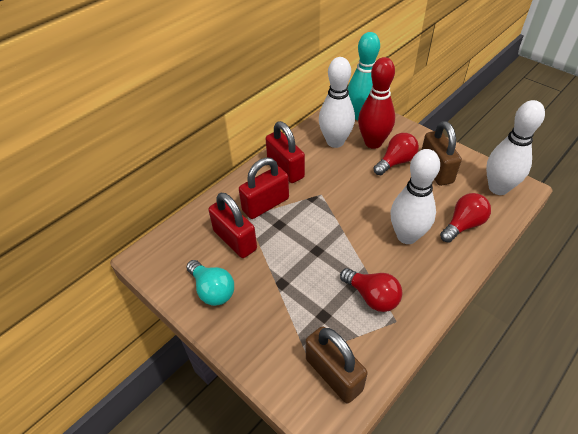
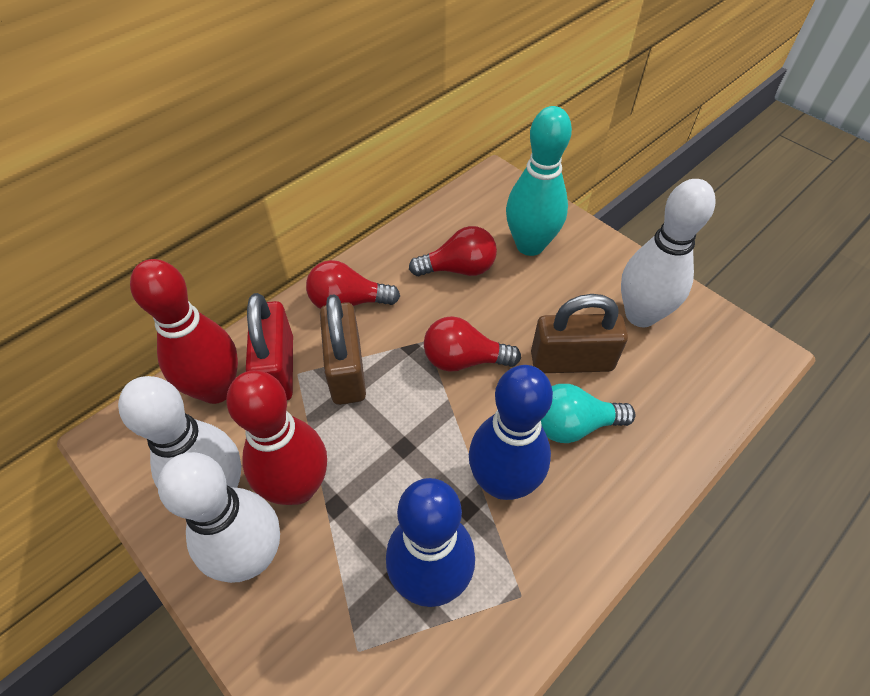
blue bowling pin: 0 -> 2
red bowling pin: 1 -> 2
red padlock: 3 -> 1

